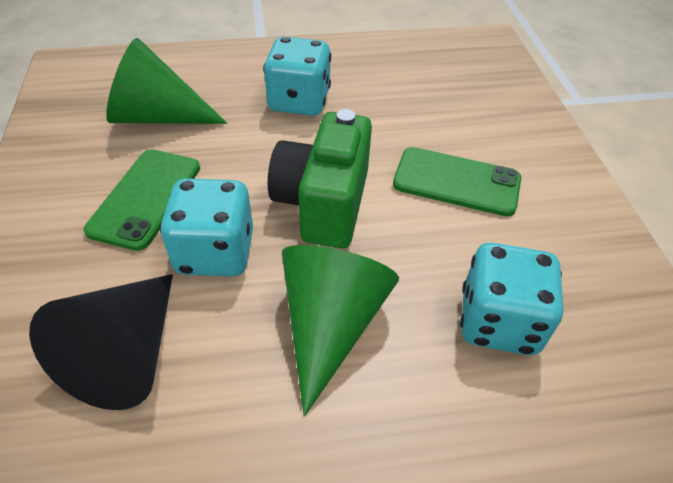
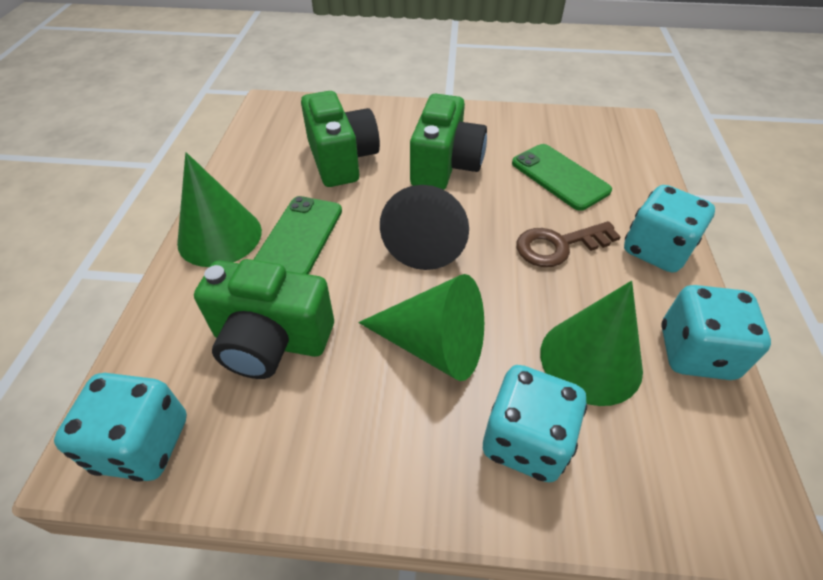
brown key: 0 -> 1
green camera: 1 -> 3
green cone: 2 -> 3
turquoise dice: 3 -> 4

